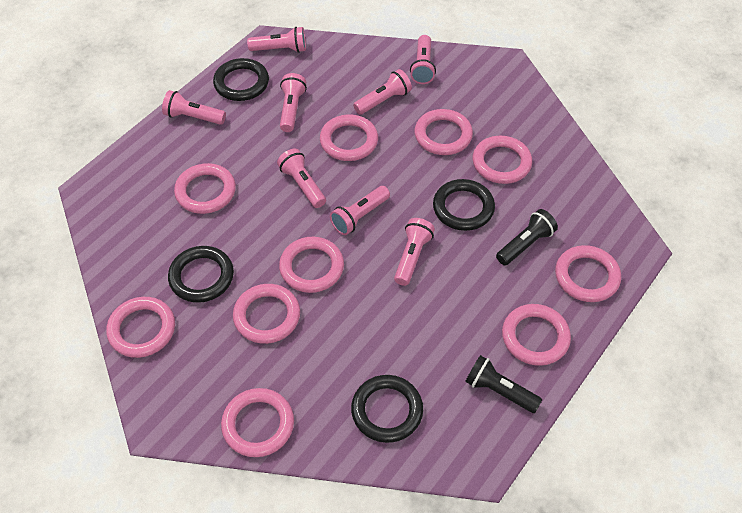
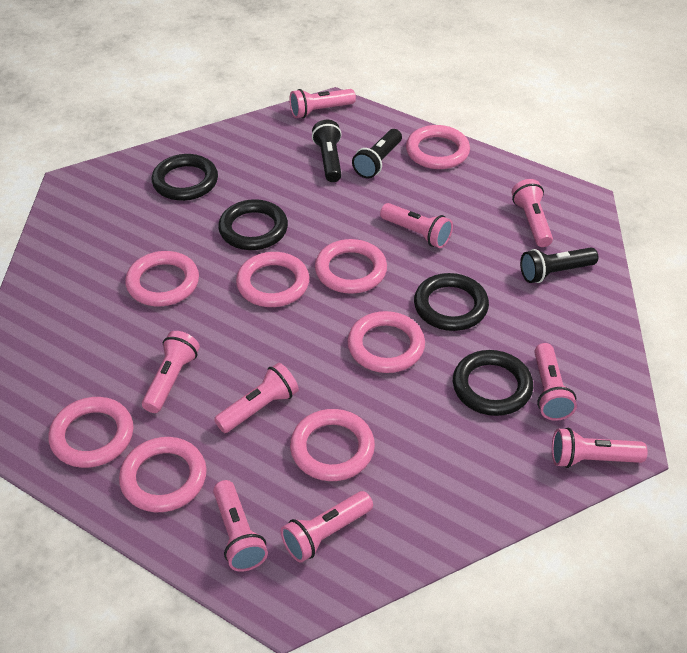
black flashlight: 2 -> 3
pink flashlight: 8 -> 9
pink ring: 10 -> 8

